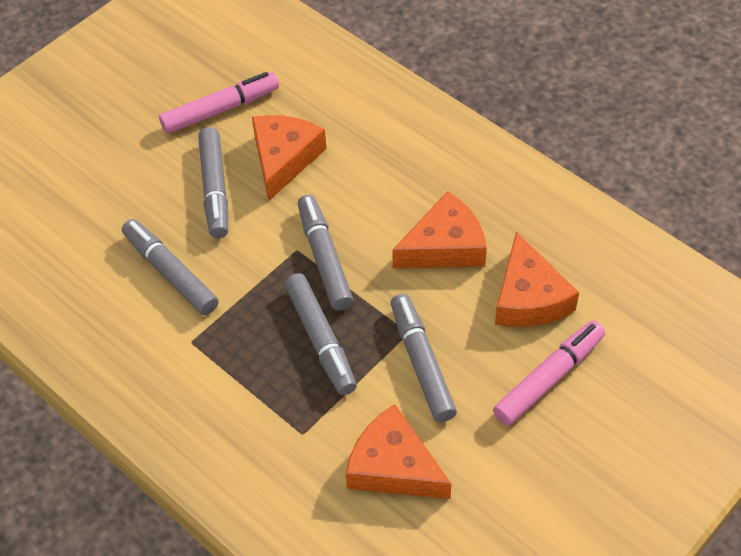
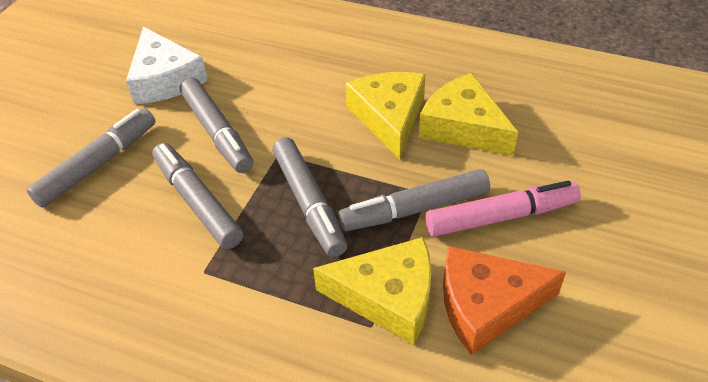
orange cheese: 4 -> 1
pink marker: 2 -> 1
white cheese: 0 -> 1
yellow cheese: 0 -> 3

